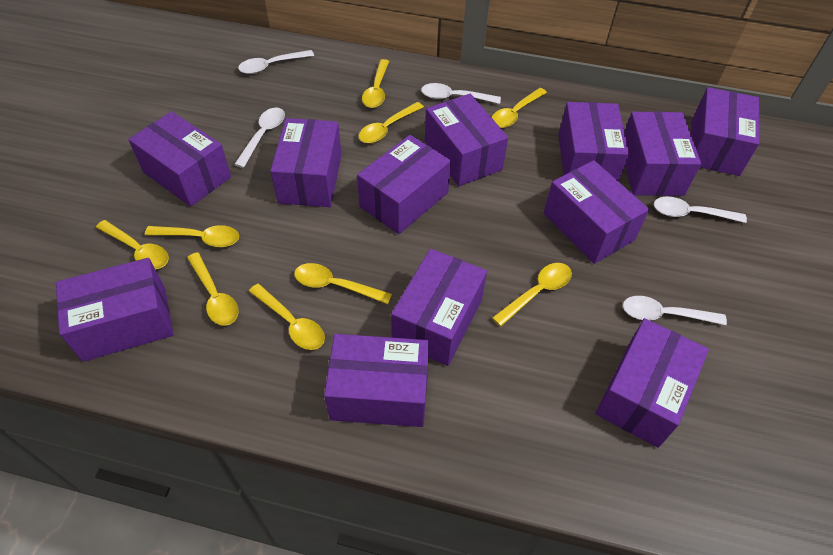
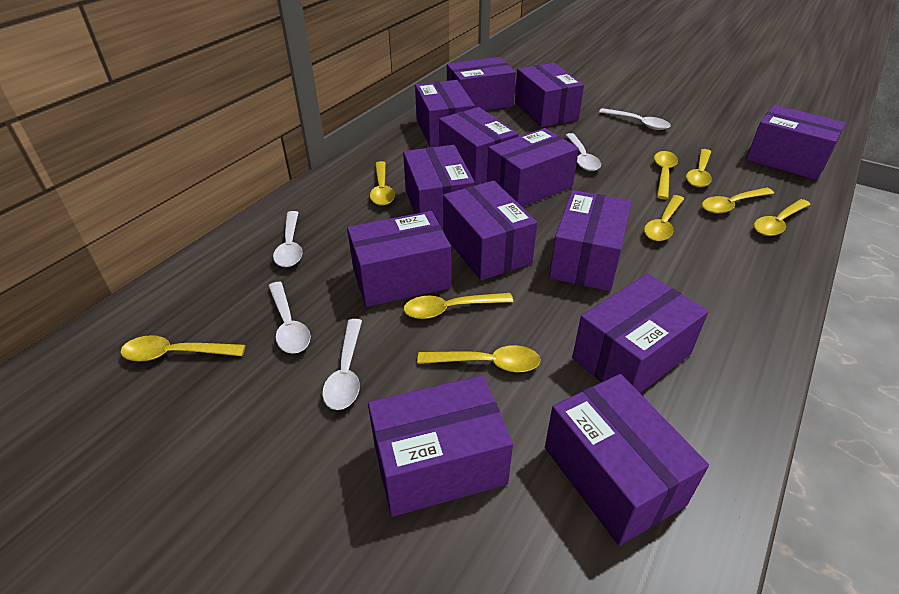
purple box: 12 -> 13

